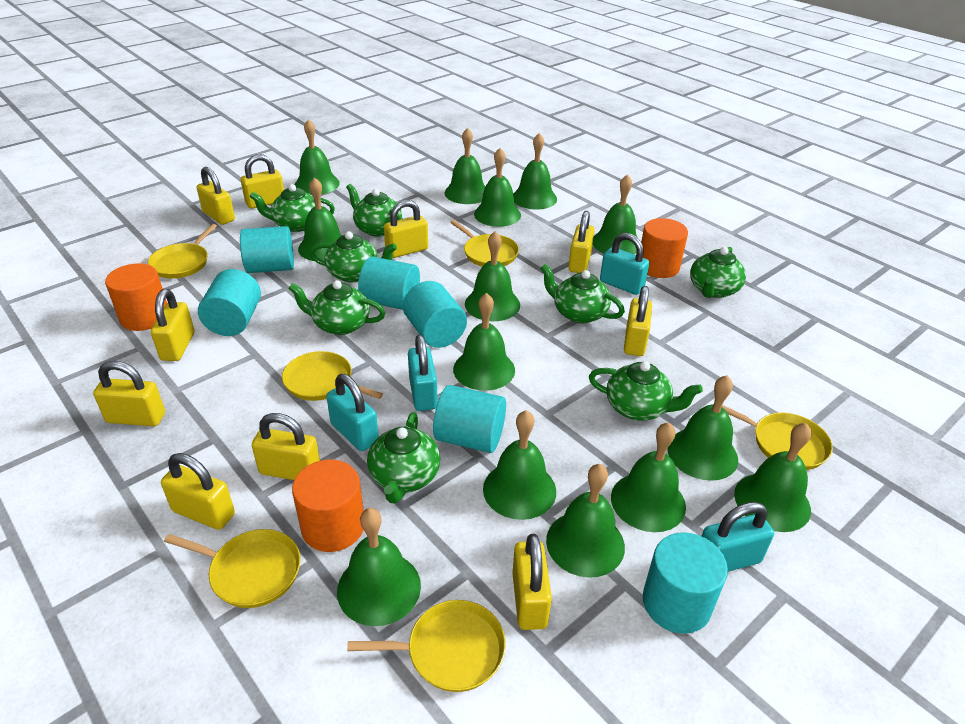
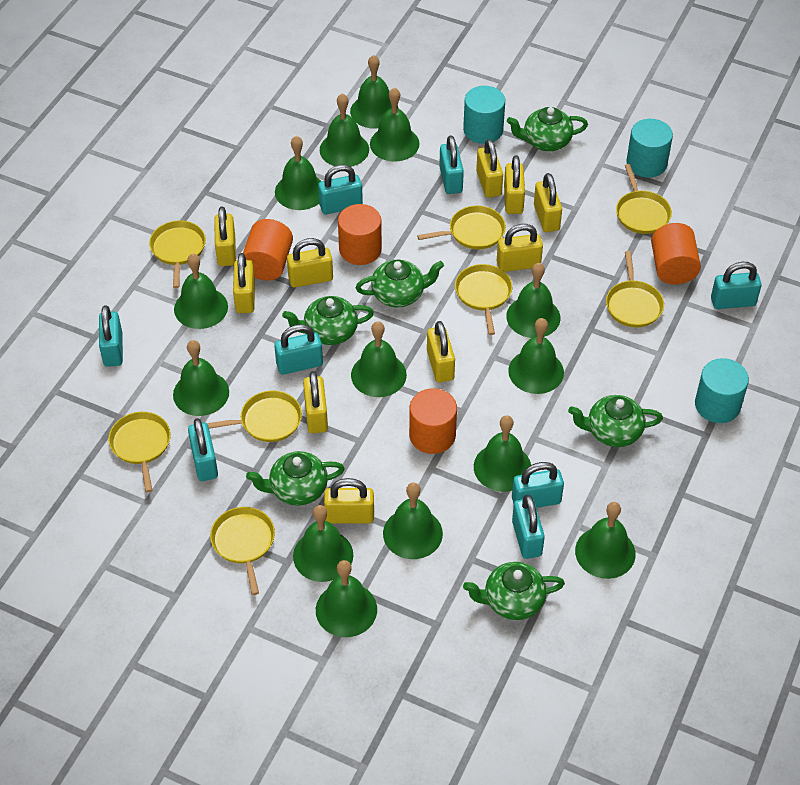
green teapot: 8 -> 6
orange cylinder: 3 -> 4
turquoise cylinder: 6 -> 3
turquoise padlock: 4 -> 8
yellow pan: 6 -> 8

